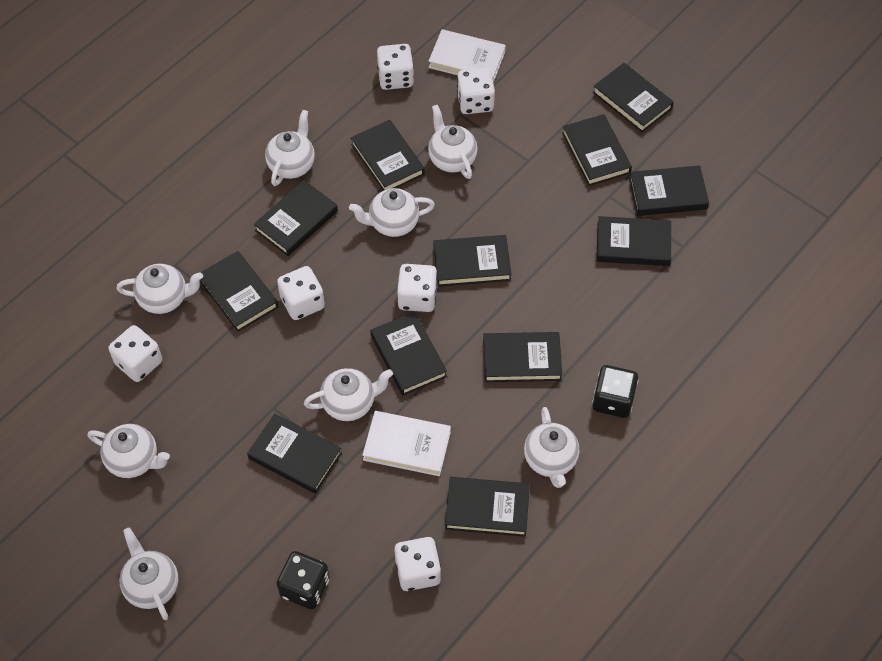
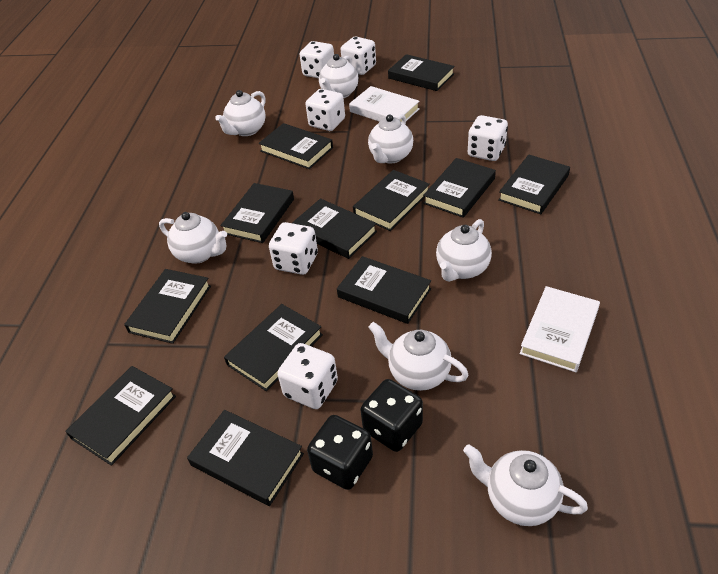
white teapot: 8 -> 7

